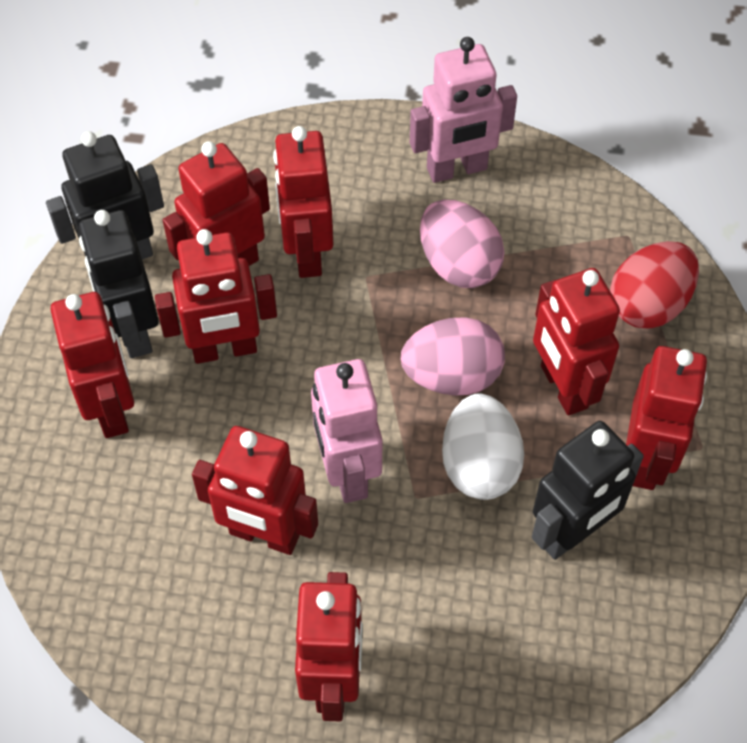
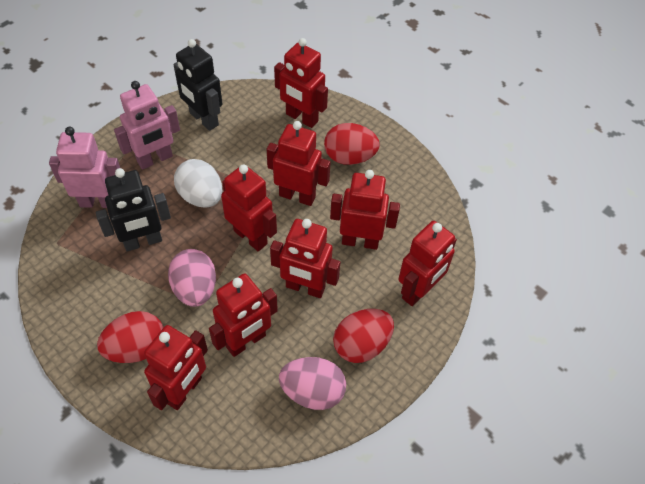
black robot: 3 -> 2
red egg: 1 -> 3

